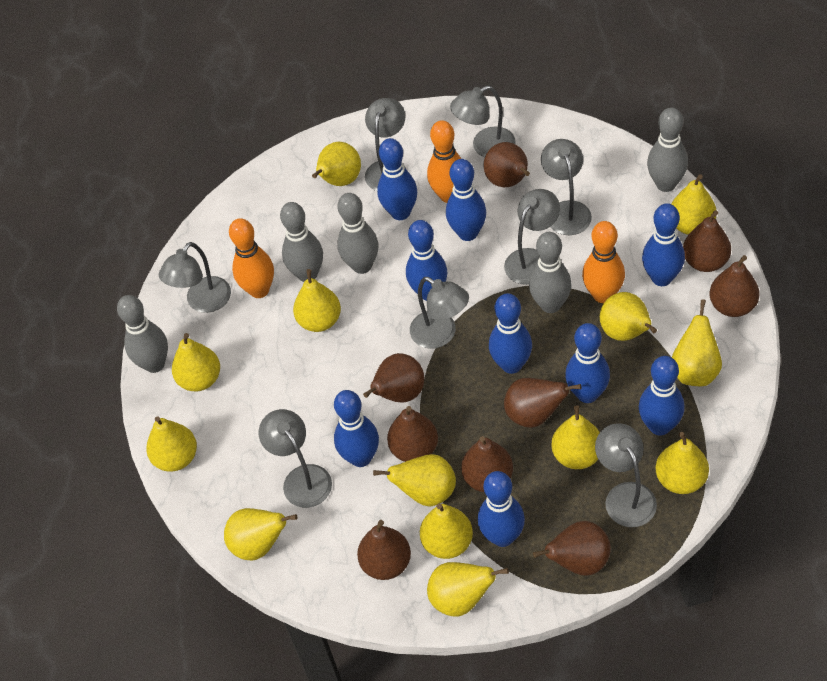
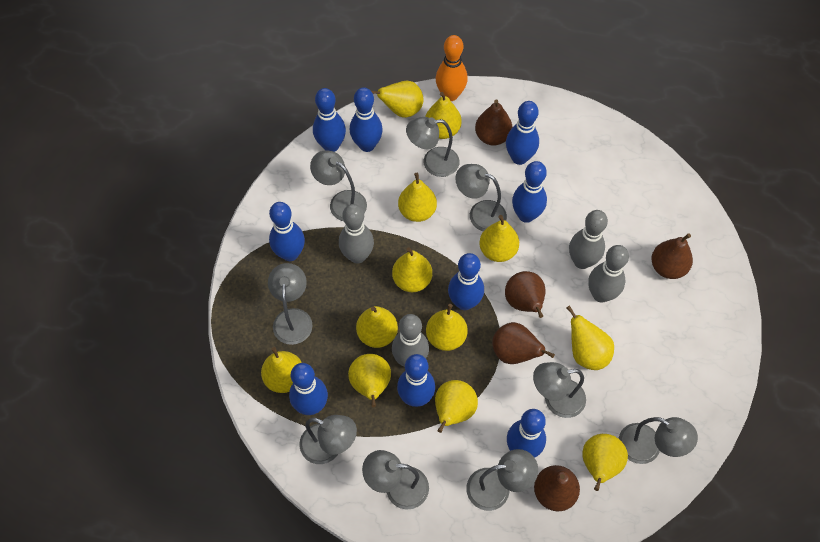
brown pear: 9 -> 5
grey bowling pin: 5 -> 4
grey lamp: 8 -> 9
orange bowling pin: 3 -> 1
yellow pear: 13 -> 12

